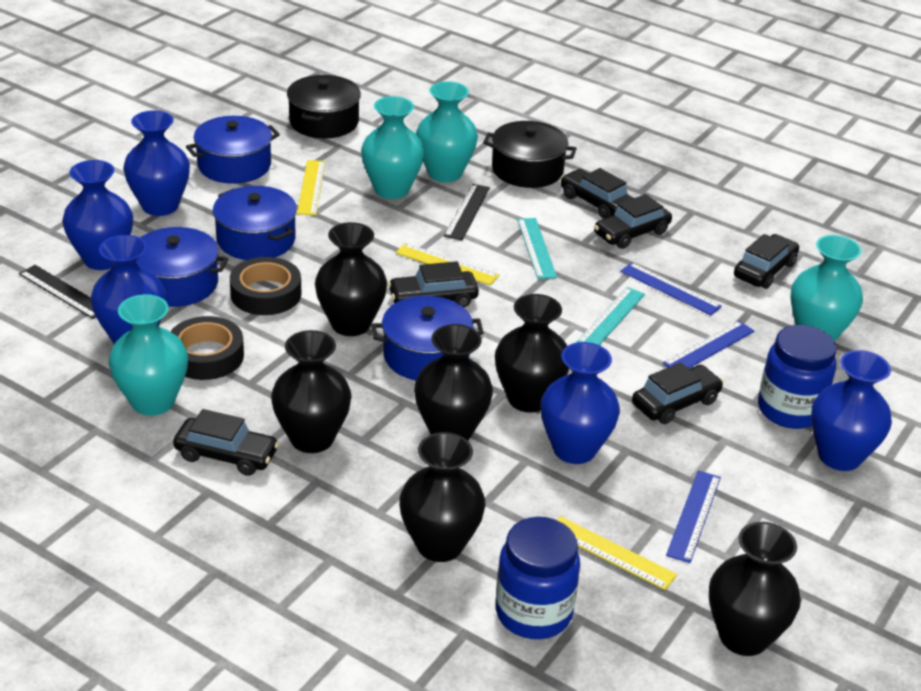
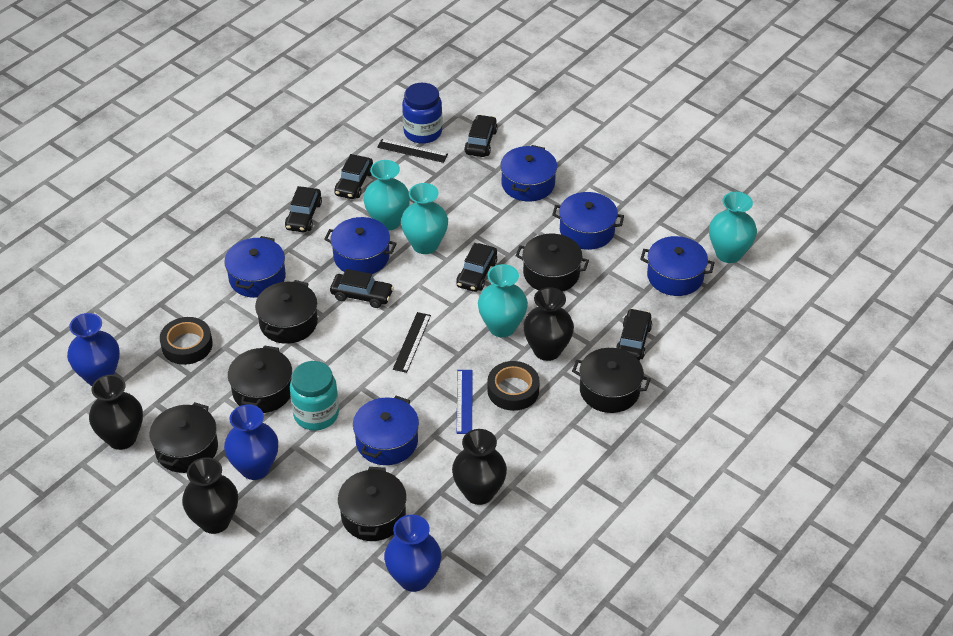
black pot: 2 -> 6
black vase: 6 -> 4
blue jar: 2 -> 1
blue pot: 4 -> 6
blue ruler: 3 -> 1
blue vase: 5 -> 3
turquoise jar: 0 -> 1
turquoise ruler: 2 -> 0
yellow ruler: 3 -> 0

